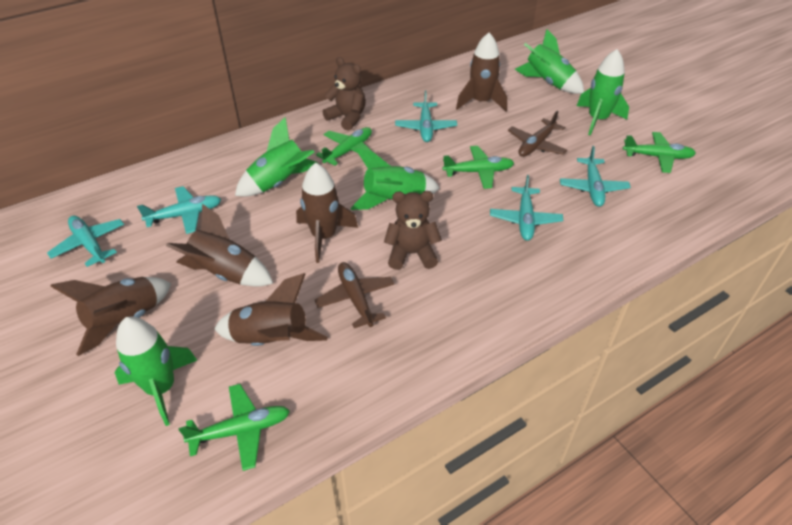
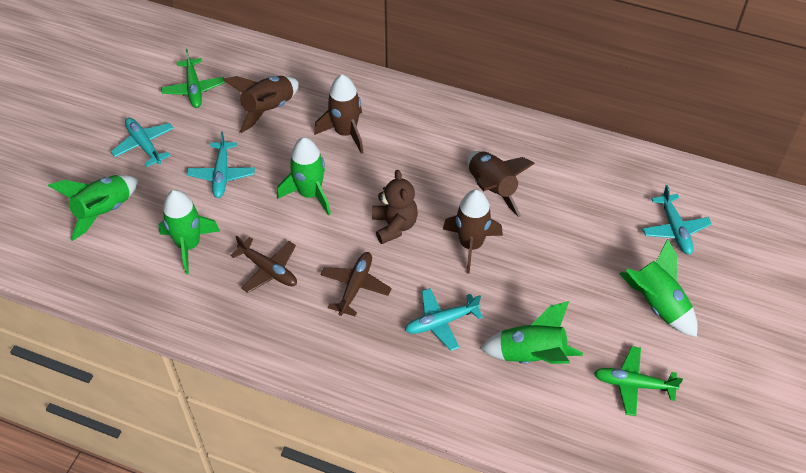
brown rocket: 5 -> 4
brown teddy bear: 2 -> 1
green plane: 4 -> 2
turquoise plane: 5 -> 4

